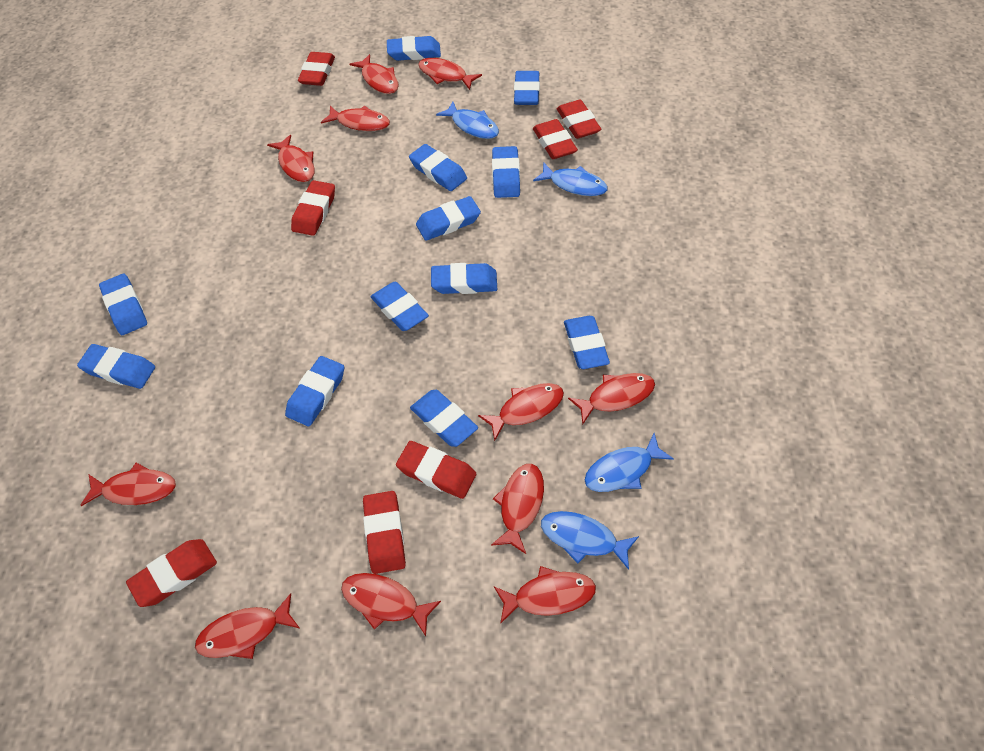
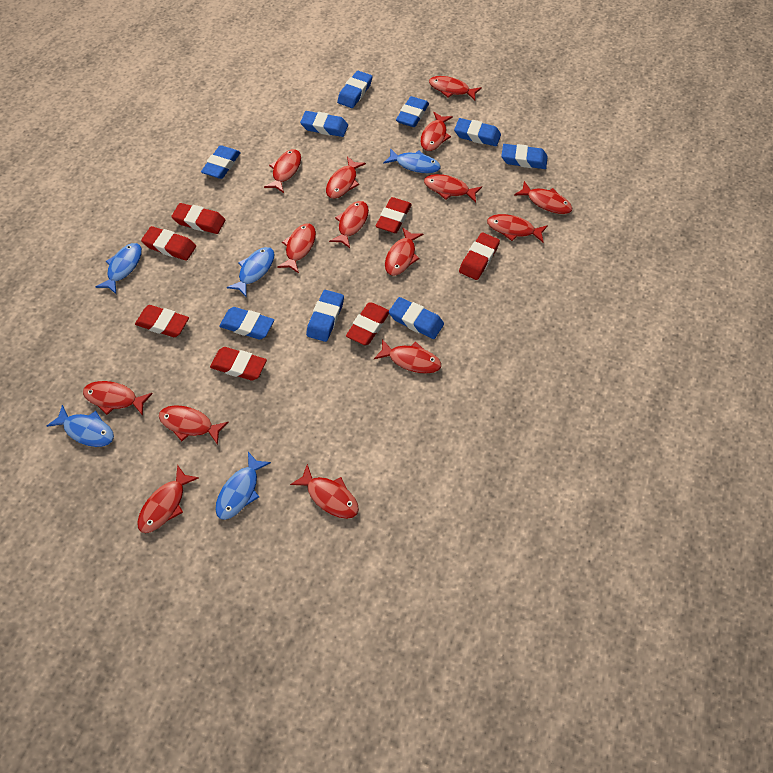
blue eraser: 12 -> 9
blue fish: 4 -> 5
red fish: 11 -> 15

